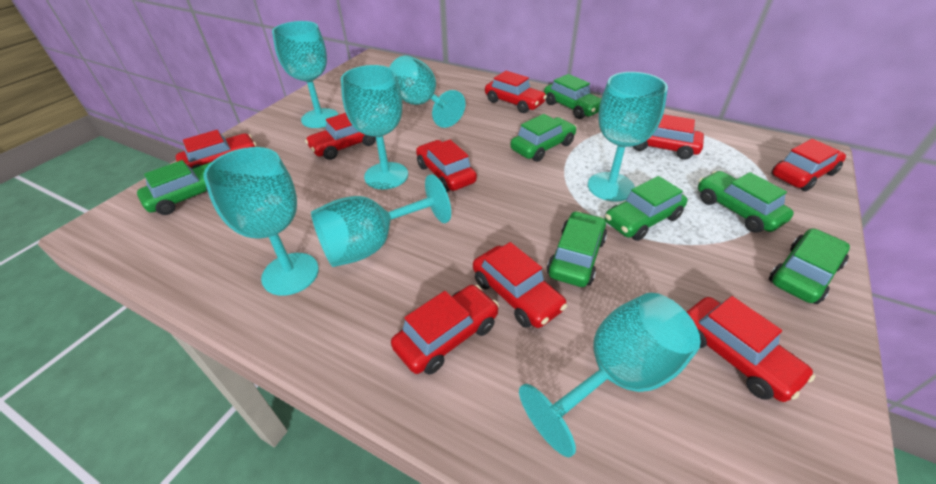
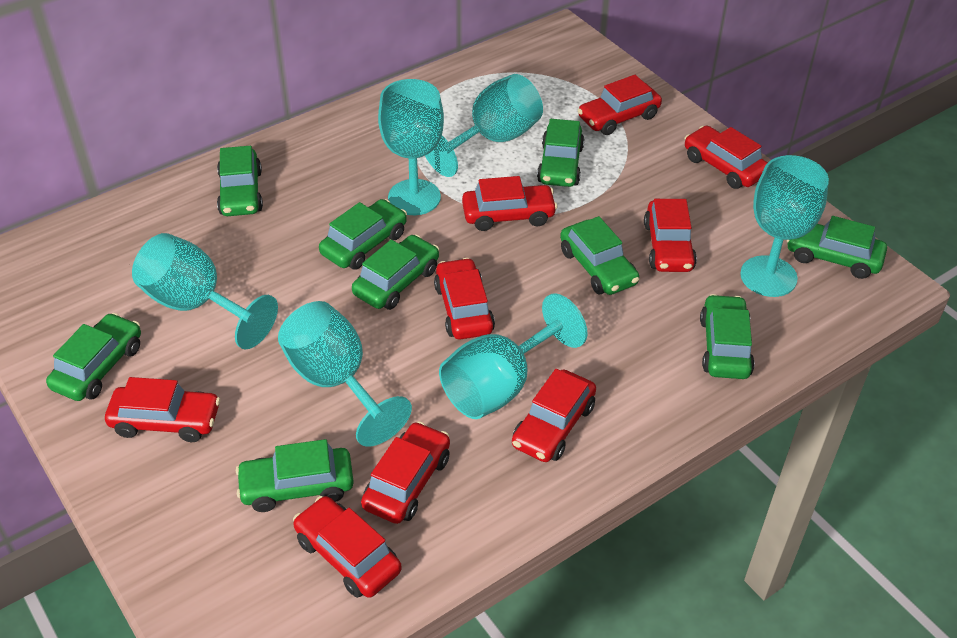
green car: 7 -> 9
turquoise goblet: 7 -> 6

